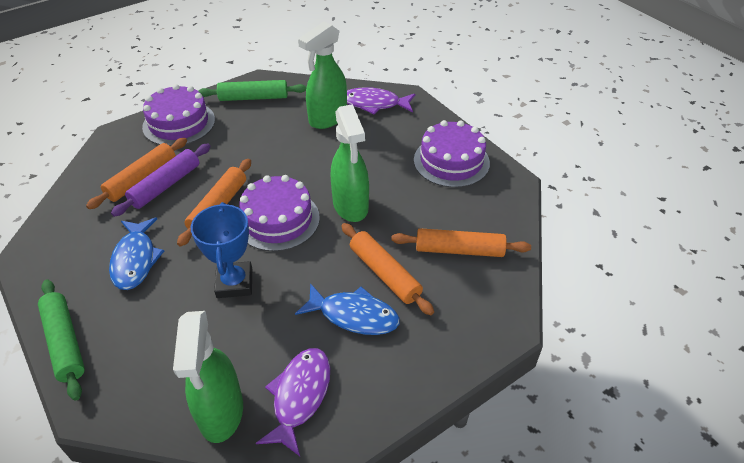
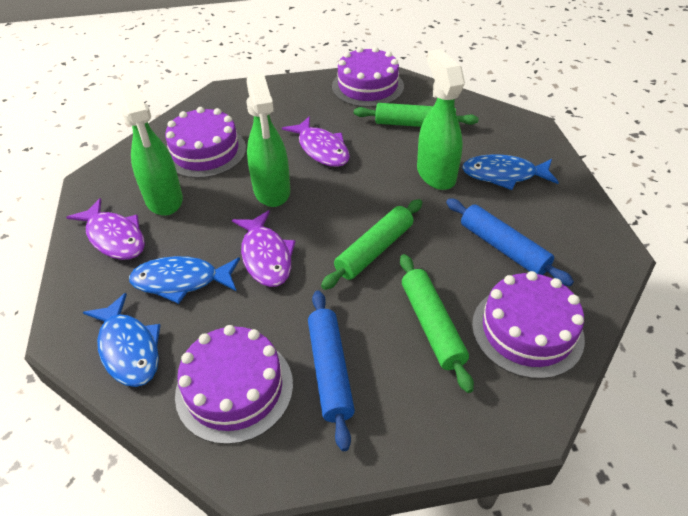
blue fish: 2 -> 3
blue rolling pin: 0 -> 2
blue trophy: 1 -> 0
green rolling pin: 2 -> 3
orange rolling pin: 4 -> 0
purple cake: 3 -> 4
purple fish: 2 -> 3
purple rolling pin: 1 -> 0

